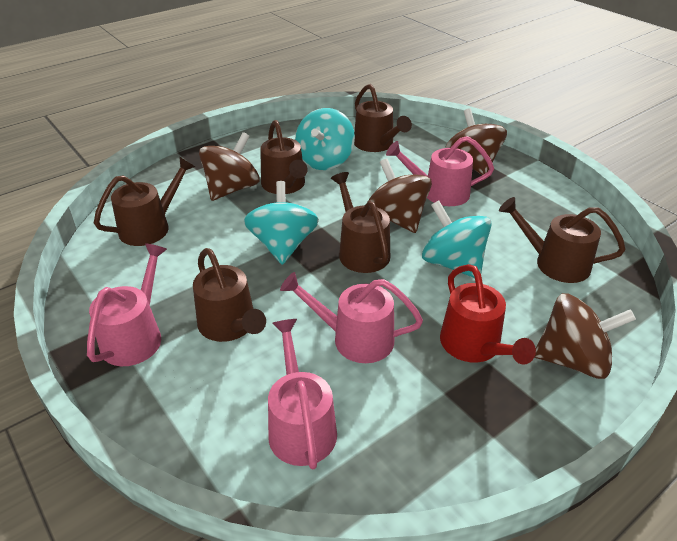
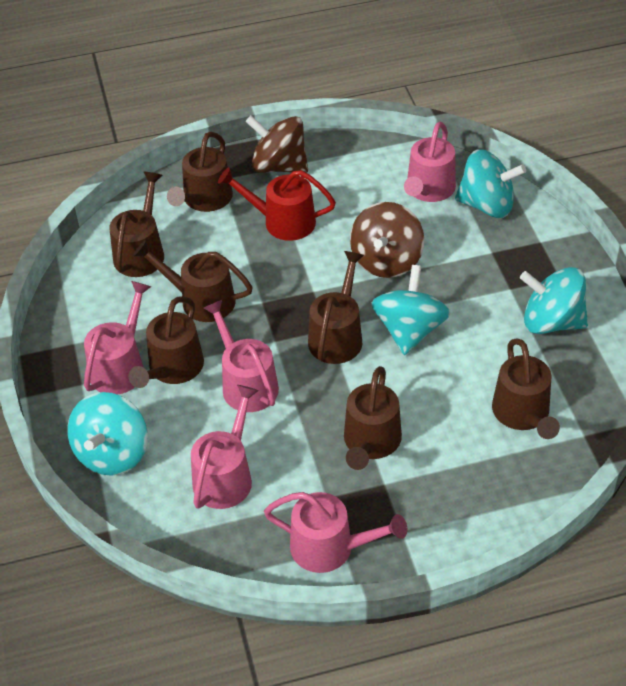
brown spinning top: 4 -> 2
brown watering can: 6 -> 7
pink watering can: 4 -> 5
turquoise spinning top: 3 -> 4

